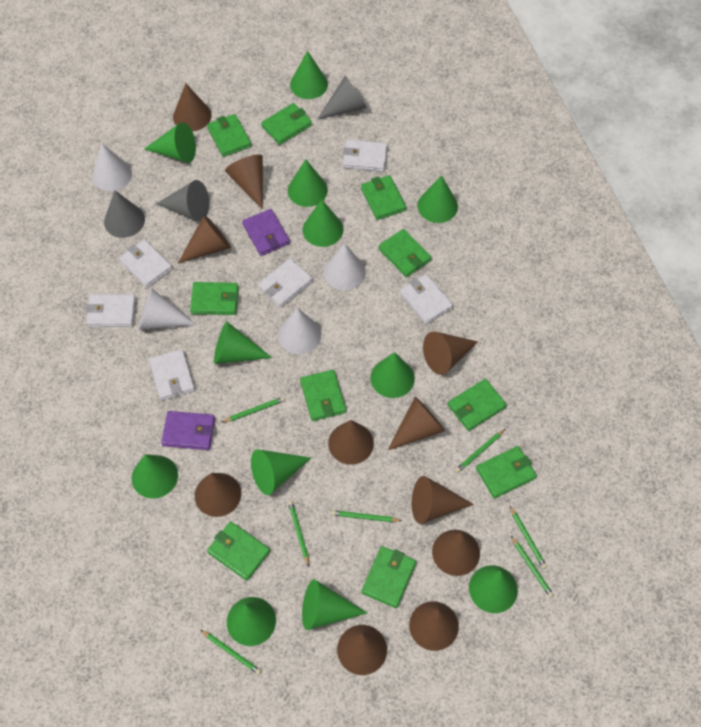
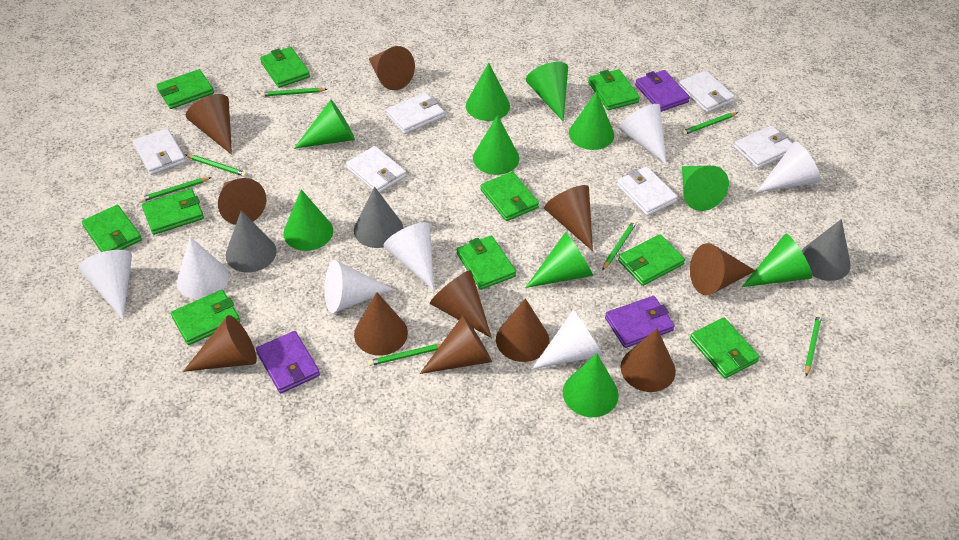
green cone: 12 -> 10
purple wallet: 2 -> 3
white cone: 4 -> 7

